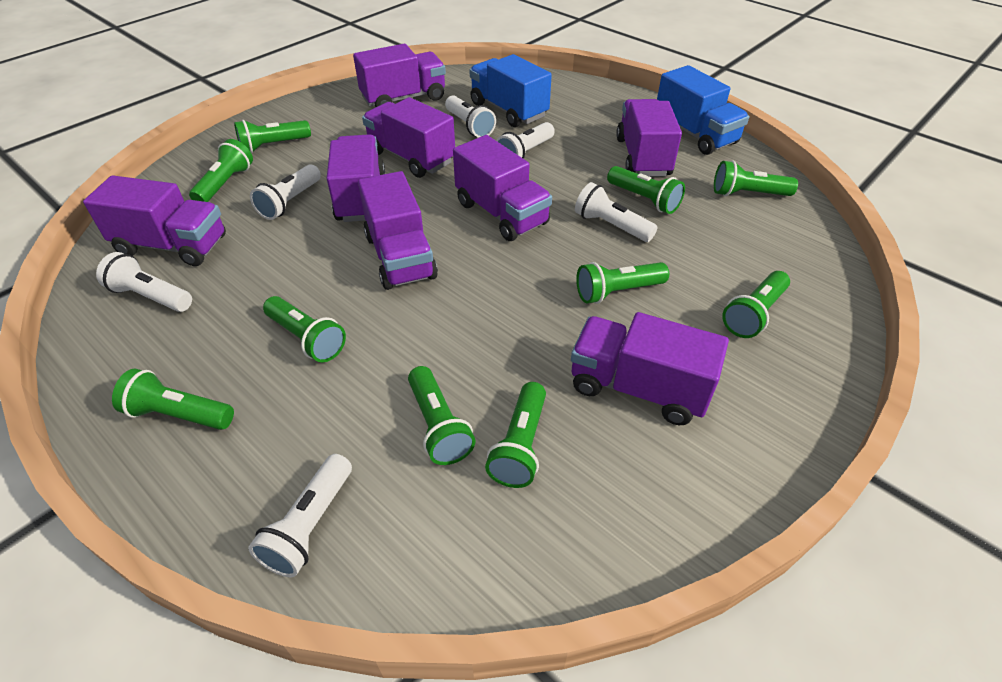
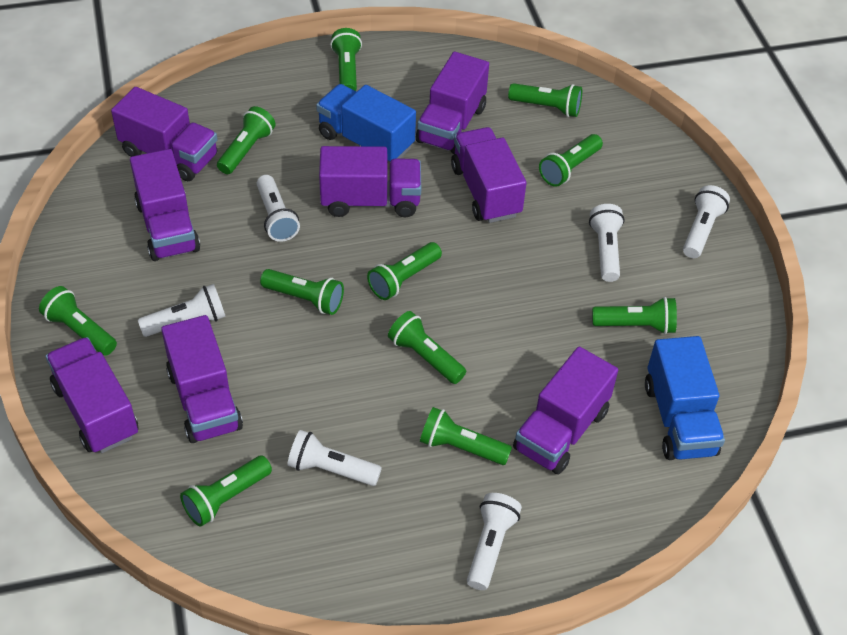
green flashlight: 10 -> 11

